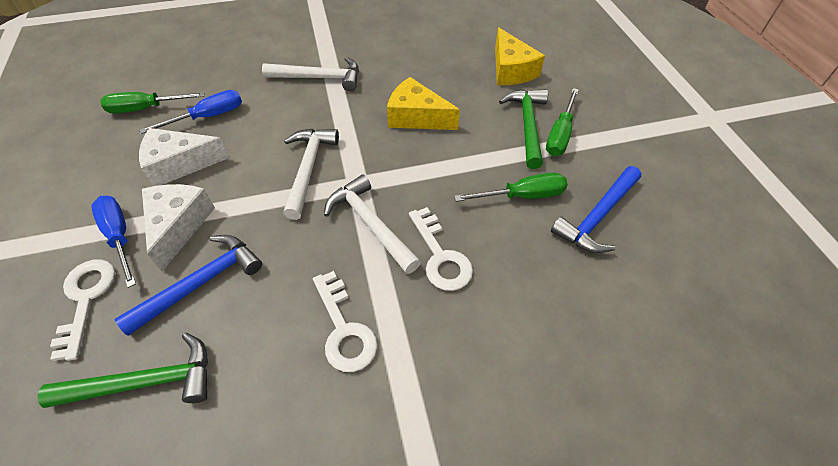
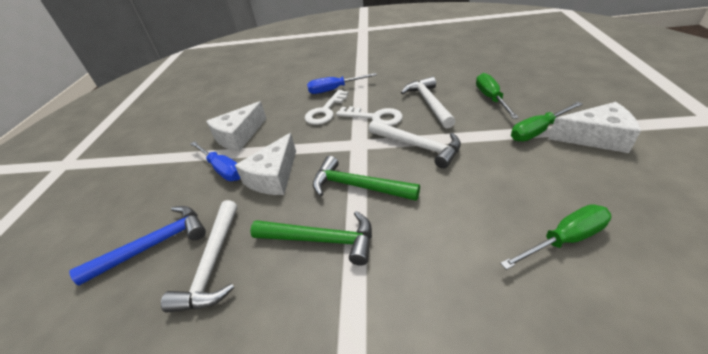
blue hammer: 2 -> 1
white cheese: 2 -> 3
white key: 3 -> 2
yellow cheese: 2 -> 0

